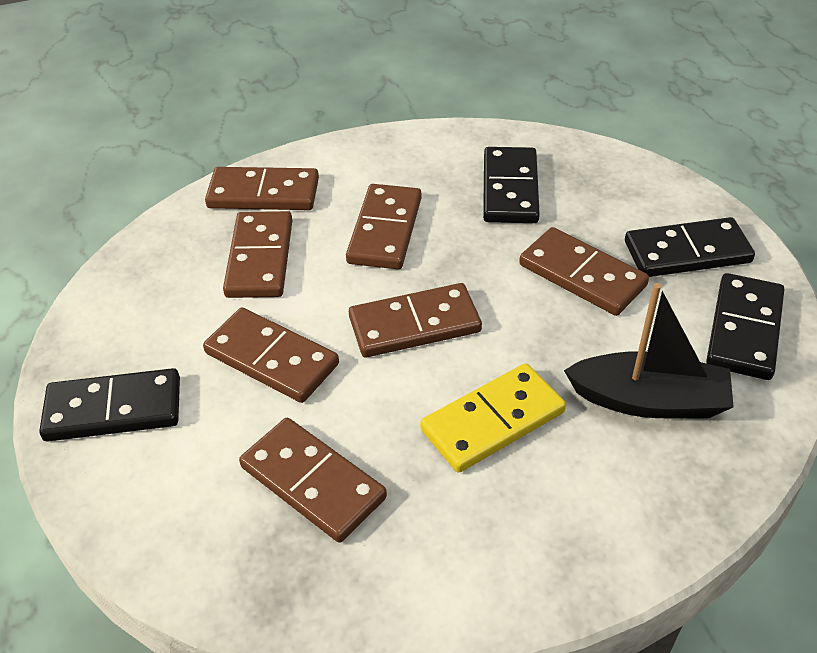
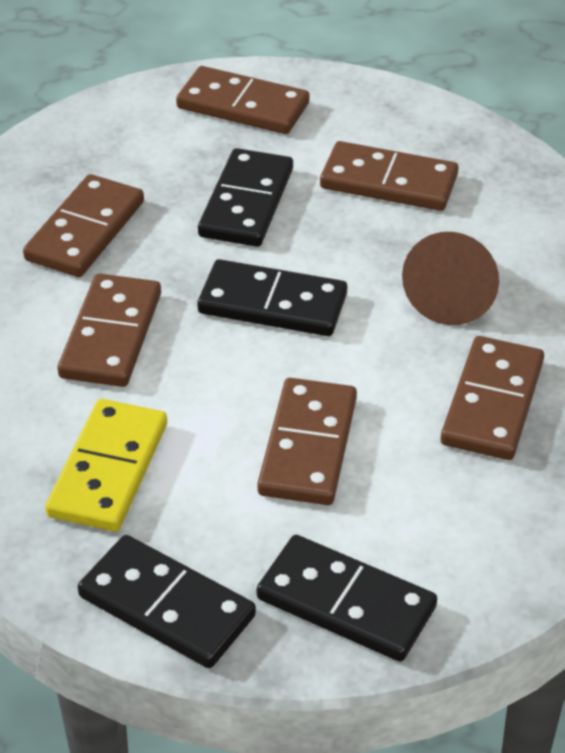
black boat: 1 -> 0
brown cone: 0 -> 1
brown domino: 7 -> 6

